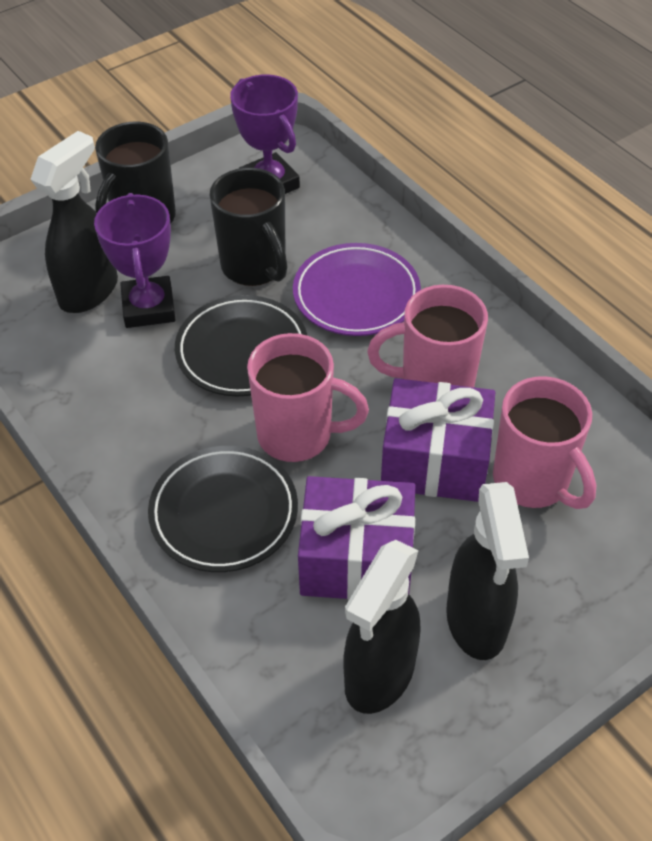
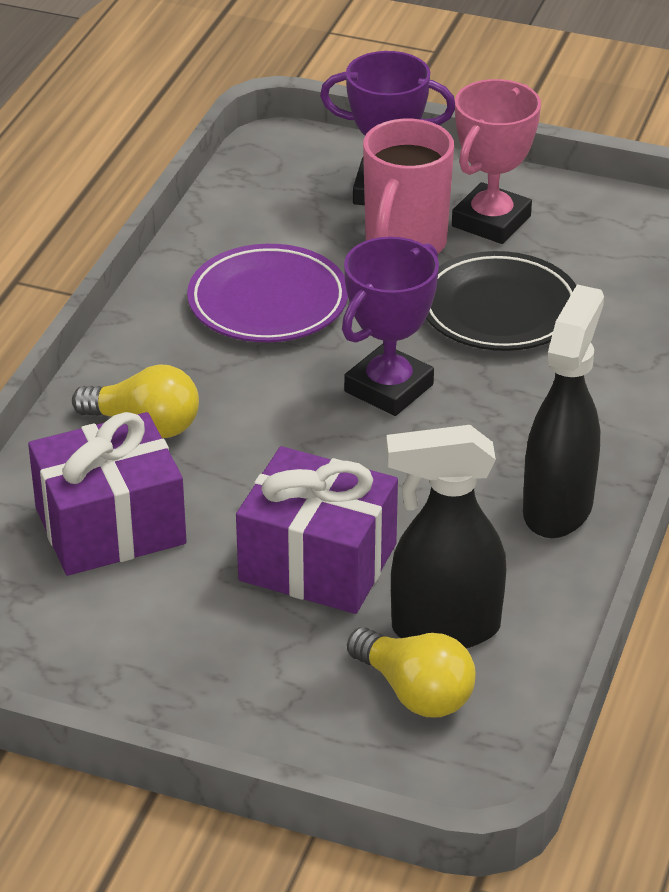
black mug: 2 -> 0
black plate: 2 -> 1
black spray bottle: 3 -> 2
pink mug: 3 -> 1
pink trophy: 0 -> 1
yellow light bulb: 0 -> 2

